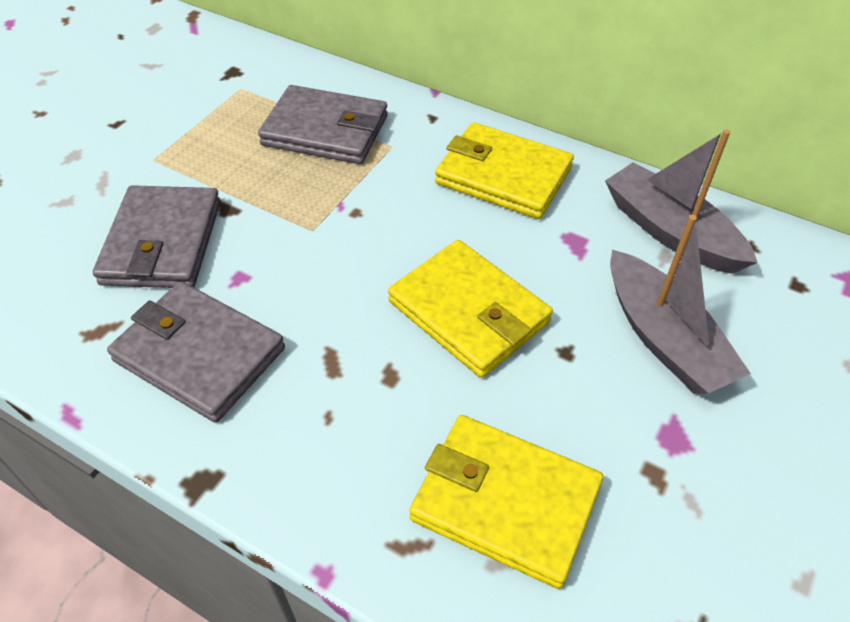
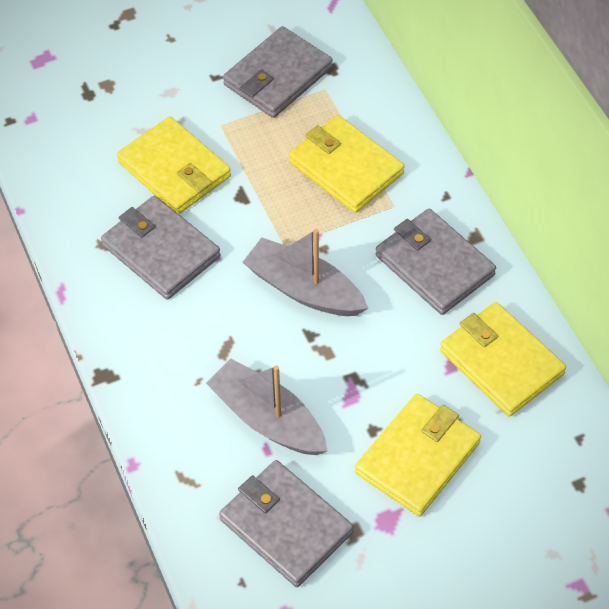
grey wallet: 3 -> 4
yellow wallet: 3 -> 4

